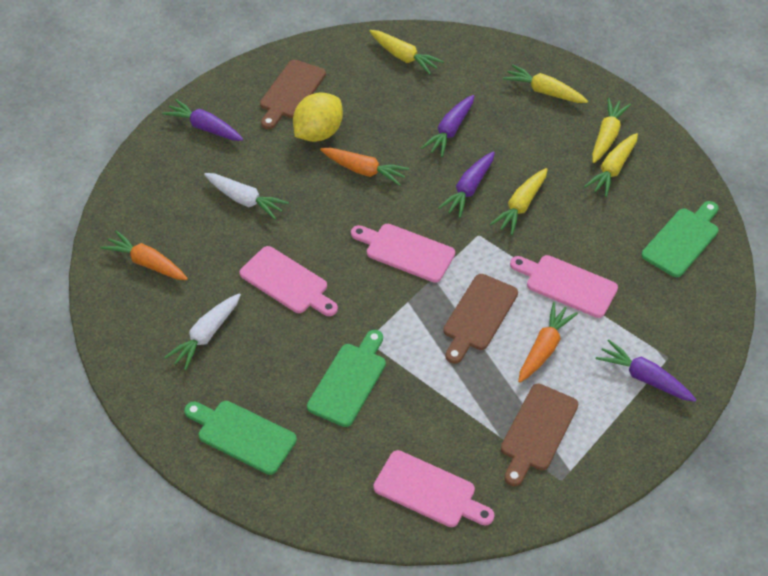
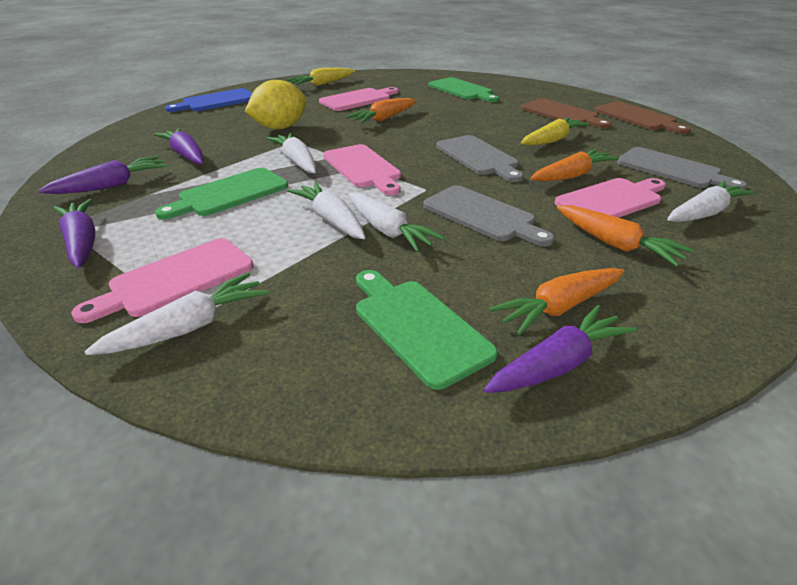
blue cutting board: 0 -> 1
brown cutting board: 3 -> 2
grey cutting board: 0 -> 3
orange carrot: 3 -> 4
white carrot: 2 -> 5
yellow carrot: 5 -> 2

